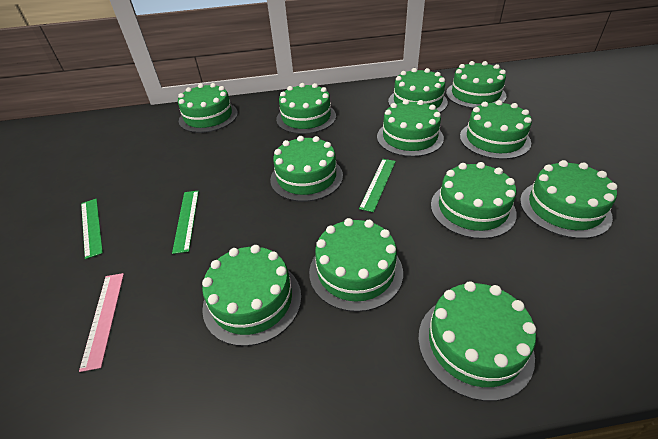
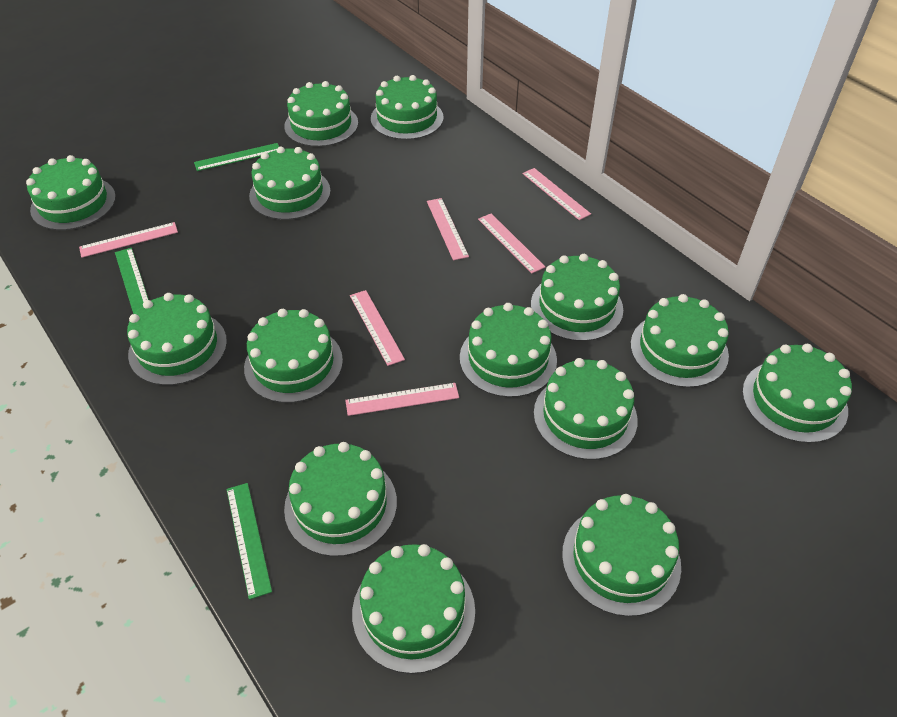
green cake: 12 -> 14
pink ruler: 1 -> 6

